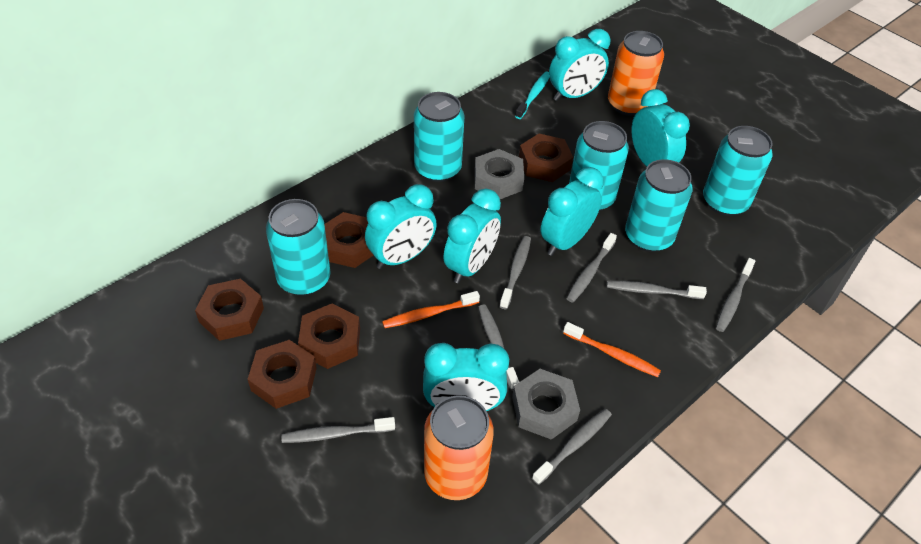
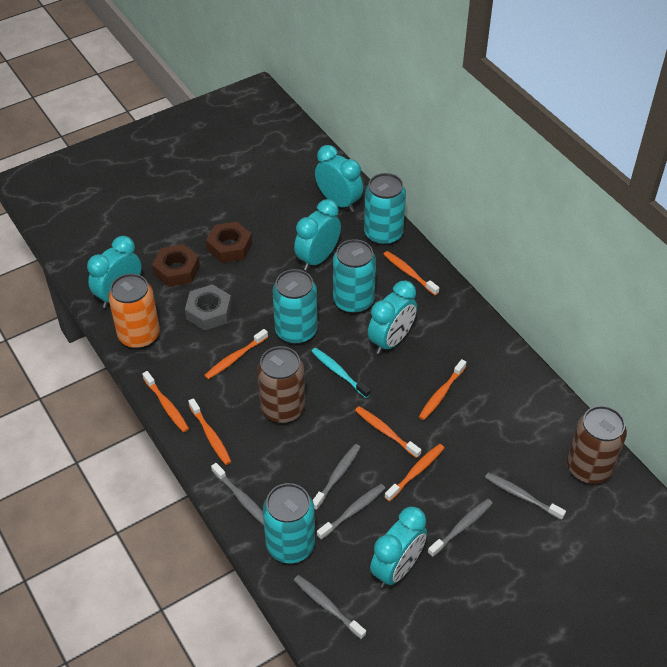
brown can: 0 -> 2
brown nut: 5 -> 2
grey nut: 2 -> 1
grey toothbrush: 7 -> 6
orange can: 2 -> 1
orange toothbrush: 2 -> 7
turquoise can: 5 -> 4
turquoise clock: 6 -> 5

